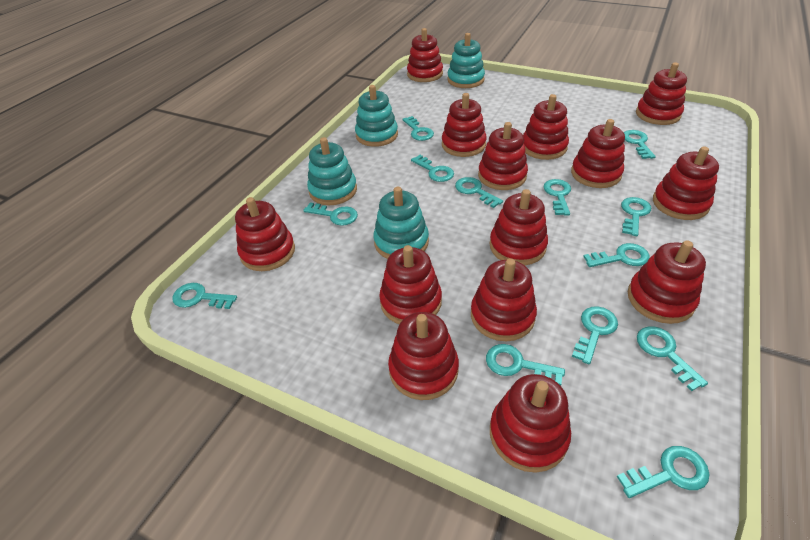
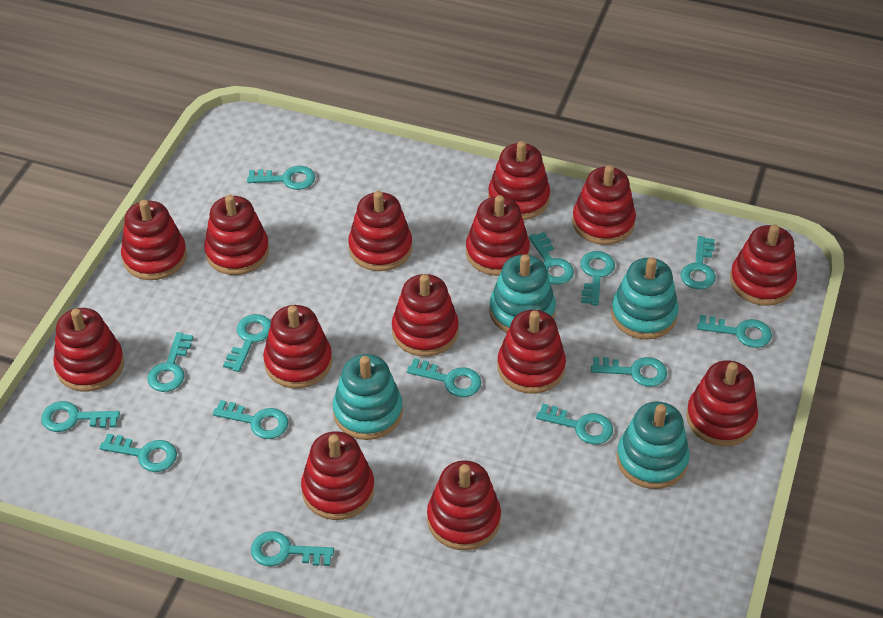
turquoise key: 13 -> 14

